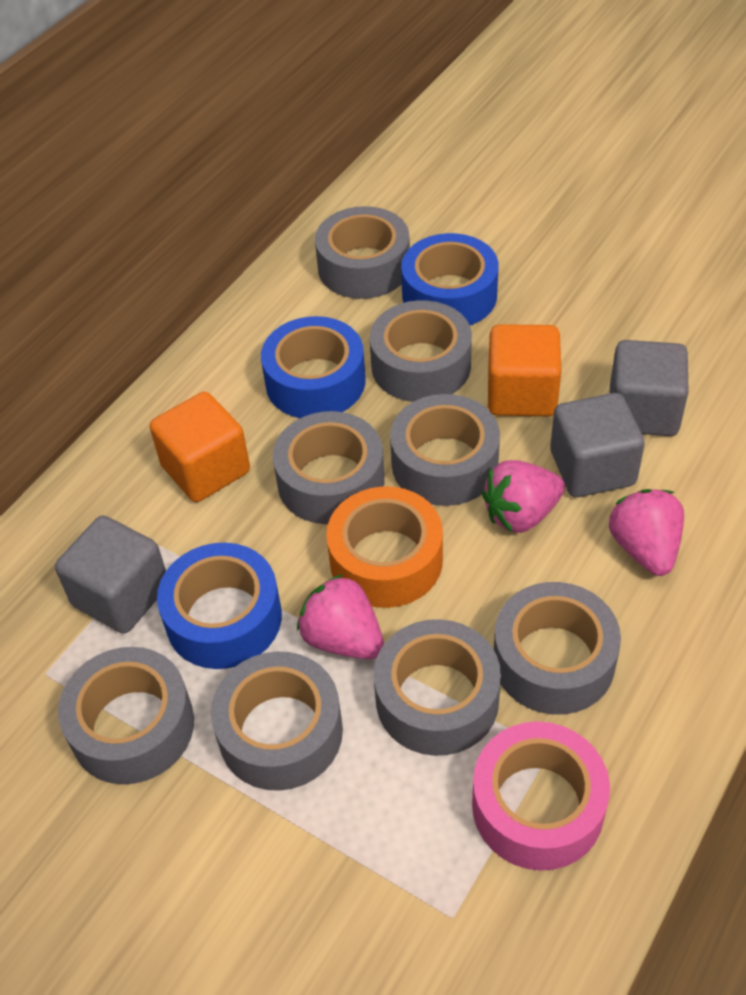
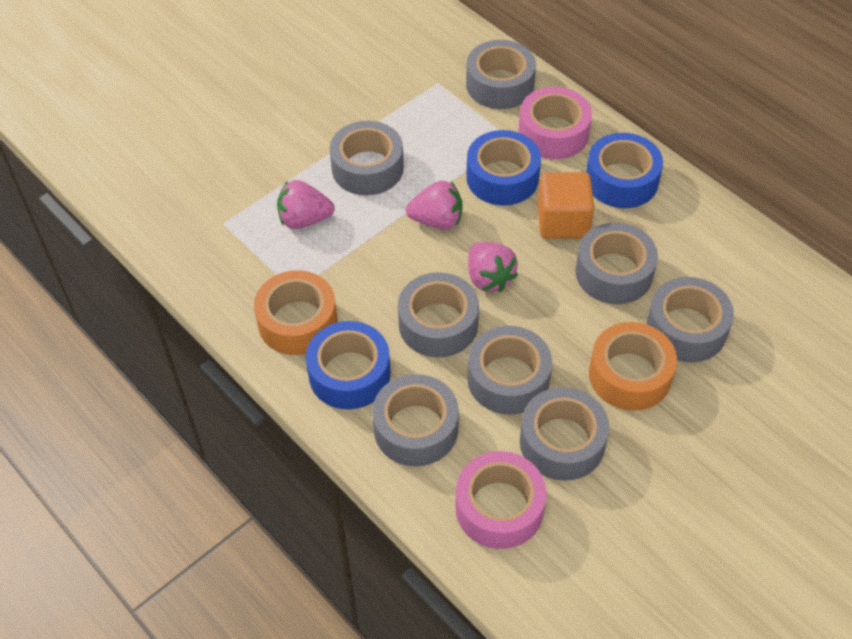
grey cube: 3 -> 0
orange cube: 2 -> 1
orange tape: 1 -> 2
pink tape: 1 -> 2

